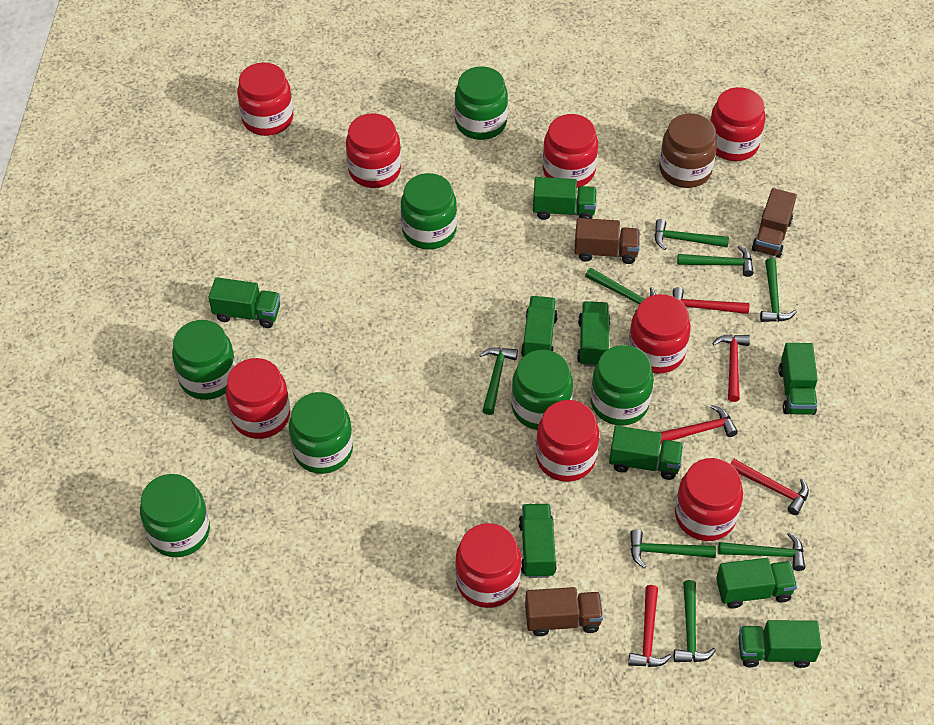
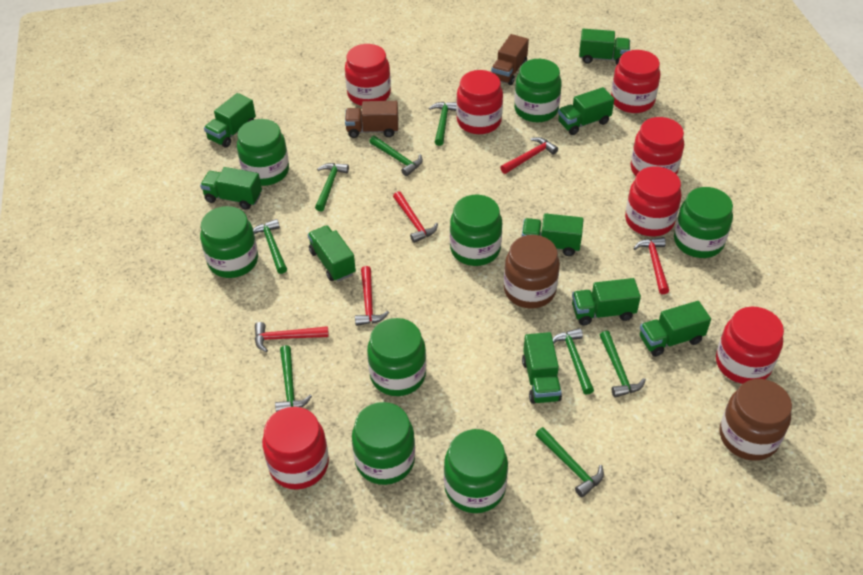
brown jar: 1 -> 2
brown truck: 3 -> 2
green jar: 7 -> 8
red jar: 9 -> 7

